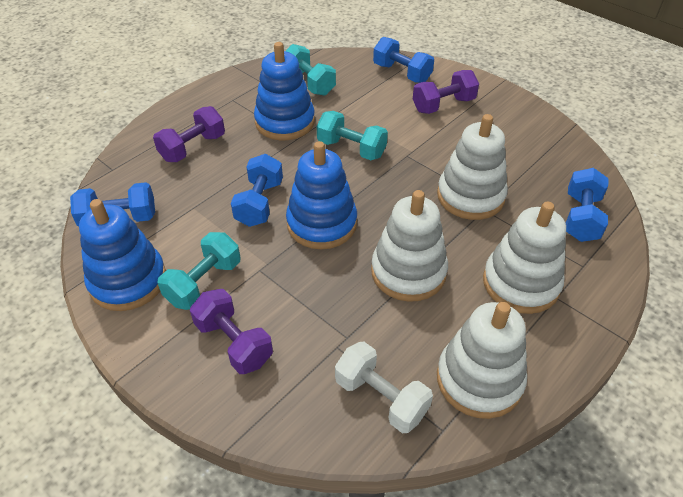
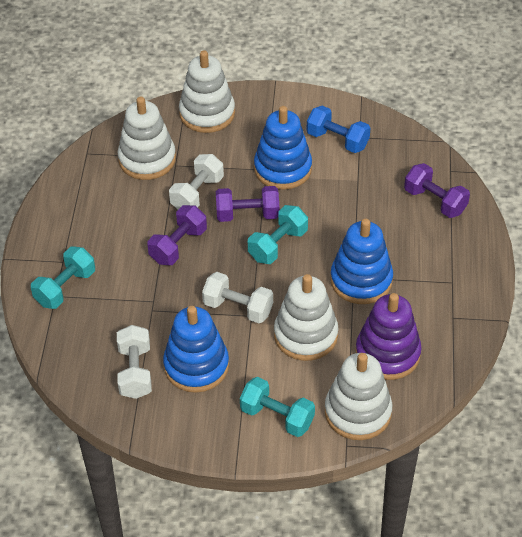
blue dumbbell: 4 -> 1
purple stacking toy: 0 -> 1
white dumbbell: 1 -> 3

